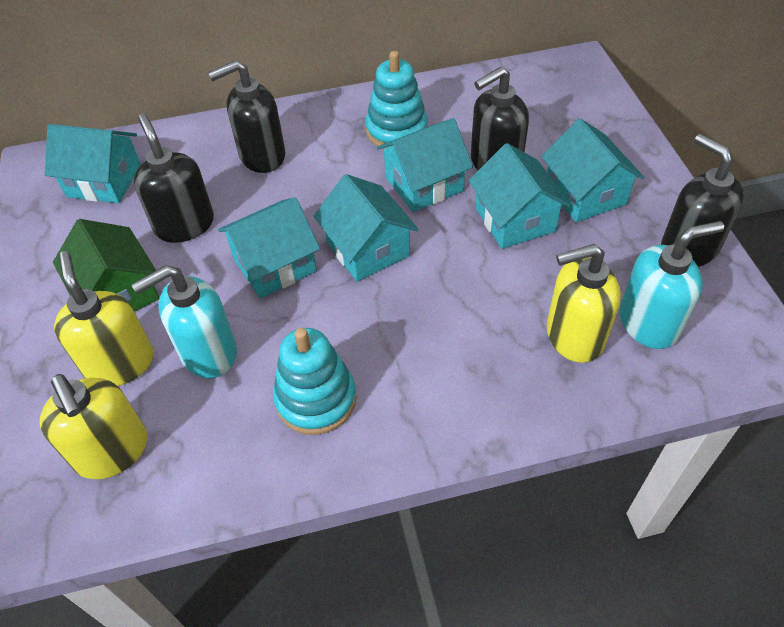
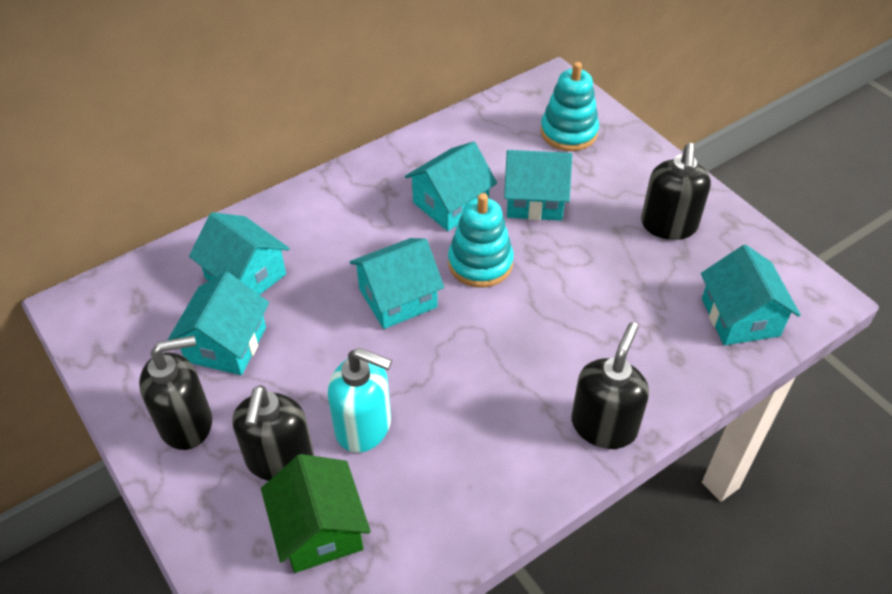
turquoise soap dispenser: 2 -> 1
yellow soap dispenser: 3 -> 0

